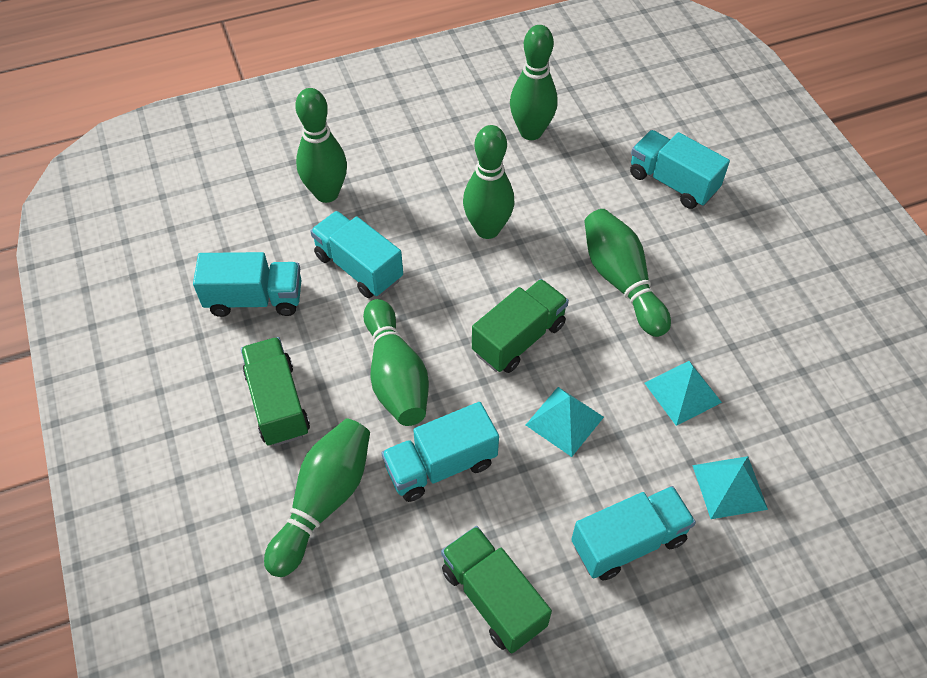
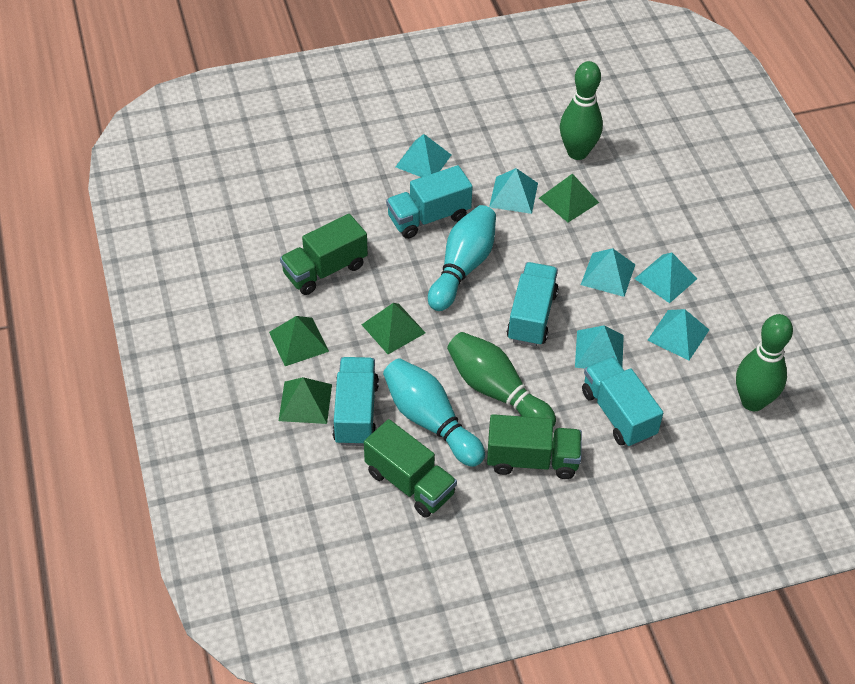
green bowling pin: 6 -> 3
green pyramid: 0 -> 4
turquoise bowling pin: 0 -> 2
turquoise pyramid: 3 -> 6
turquoise truck: 5 -> 4

